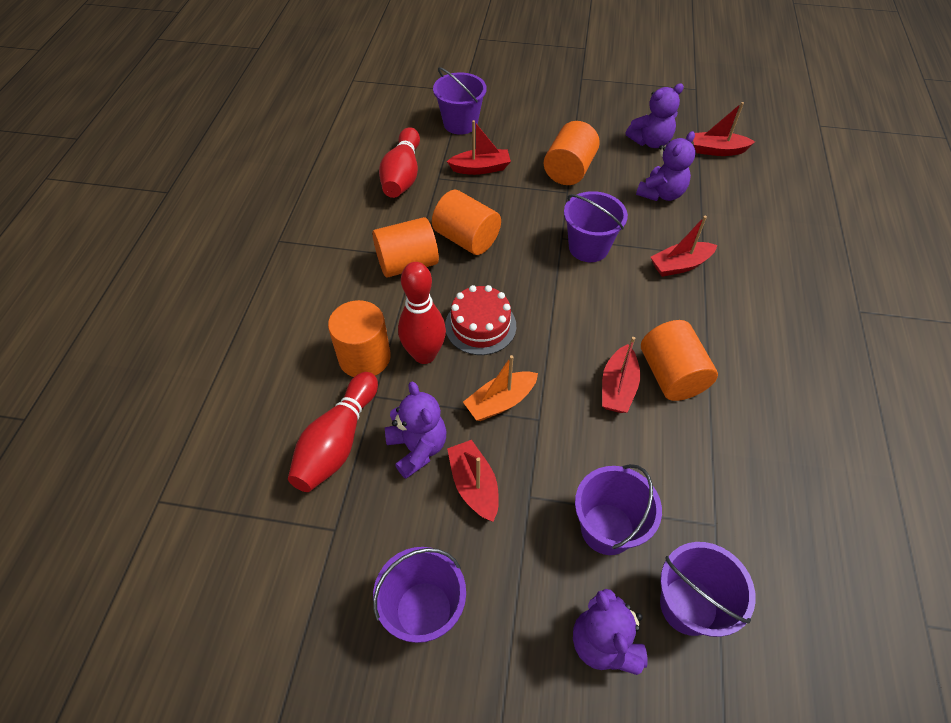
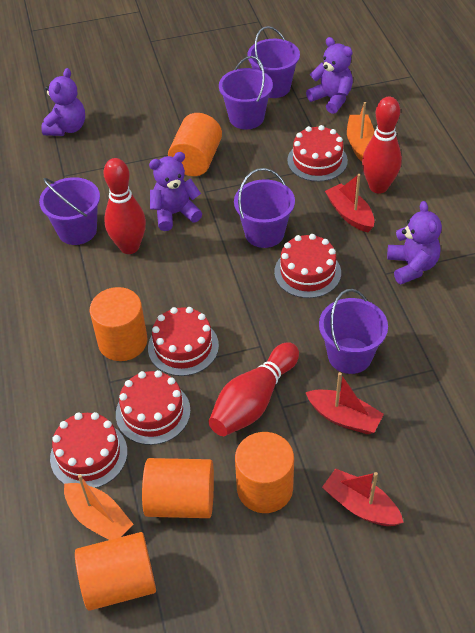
orange boat: 1 -> 2
red boat: 5 -> 3
red cake: 1 -> 5

